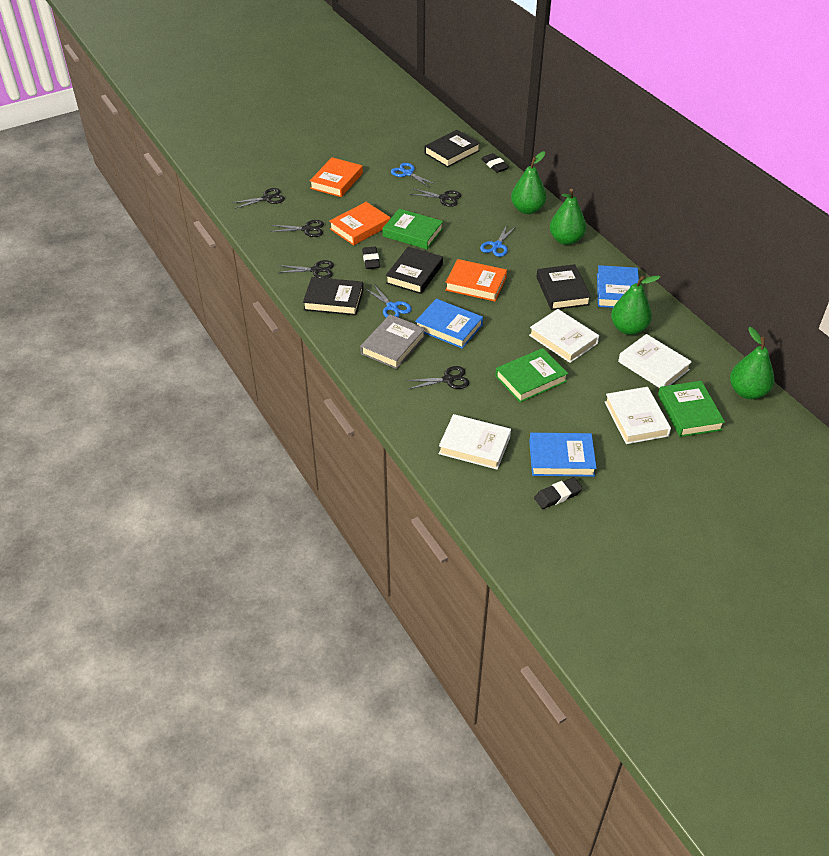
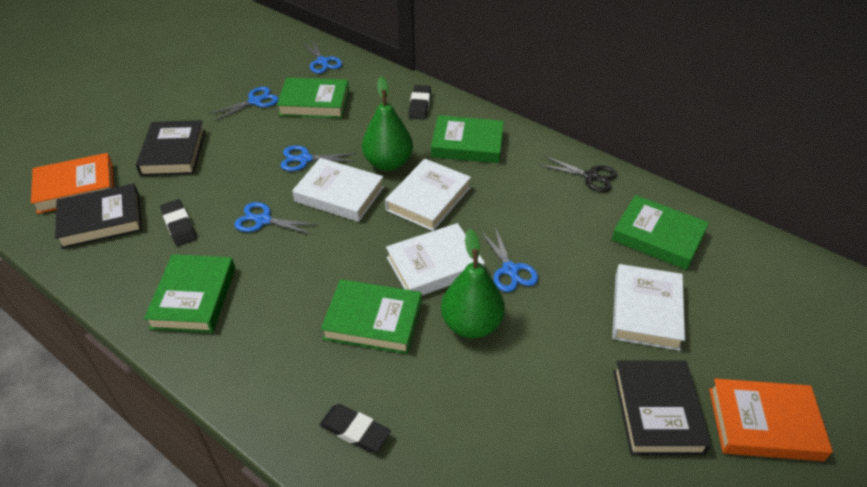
black book: 4 -> 3
black scissors: 5 -> 1
blue book: 3 -> 0
blue scissors: 3 -> 5
green book: 3 -> 5
green pear: 4 -> 2
grey book: 1 -> 0
orange book: 3 -> 2

